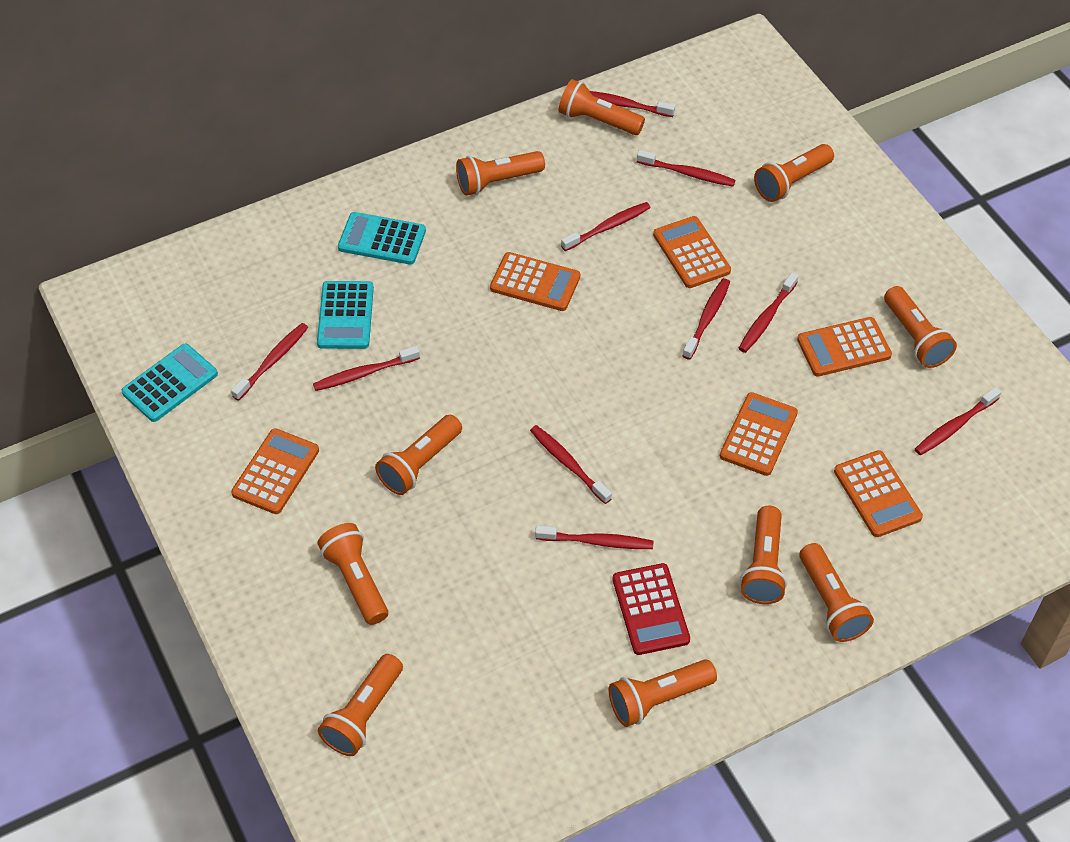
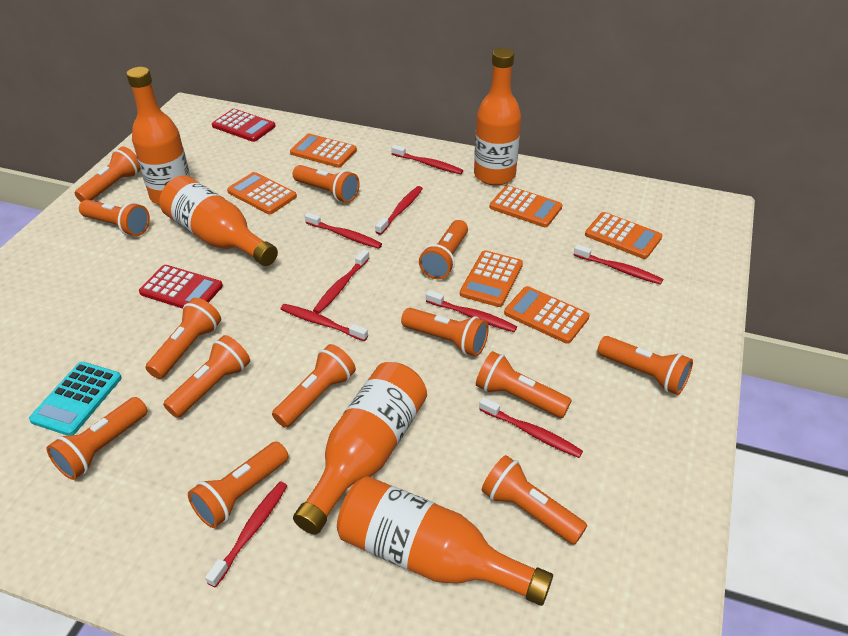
orange bottle: 0 -> 5
orange flashlight: 10 -> 13
red calculator: 1 -> 2
red toothbrush: 10 -> 9
turquoise calculator: 3 -> 1

